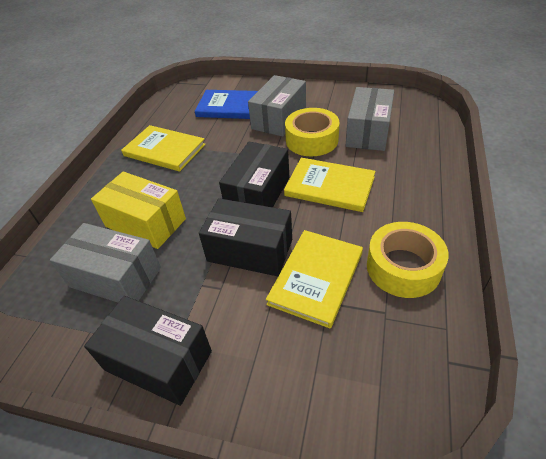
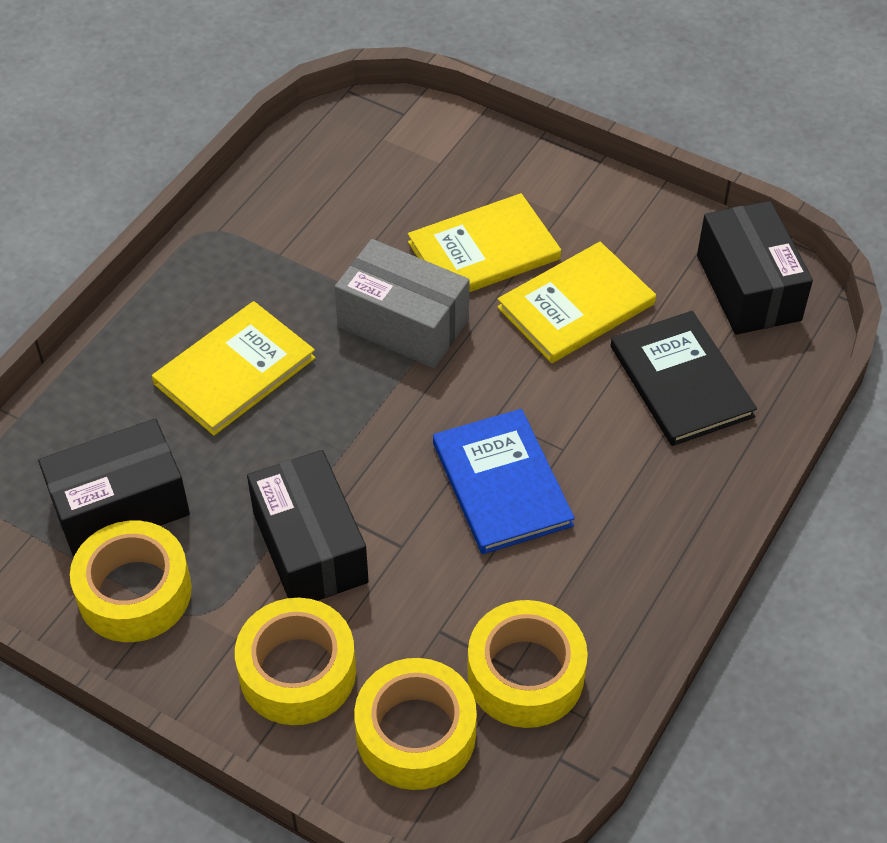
black book: 0 -> 1
grey box: 3 -> 1
yellow box: 1 -> 0
yellow tape: 2 -> 4

